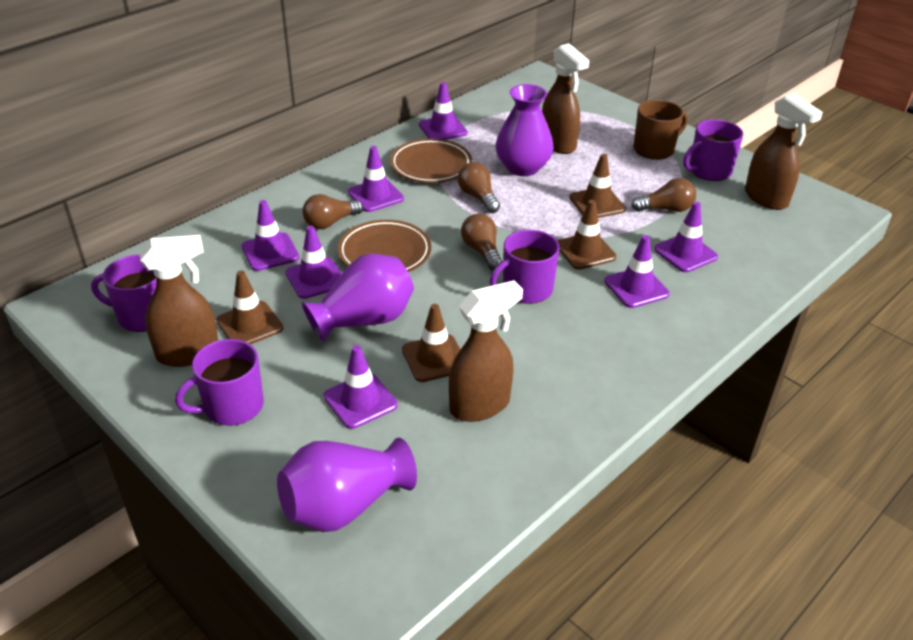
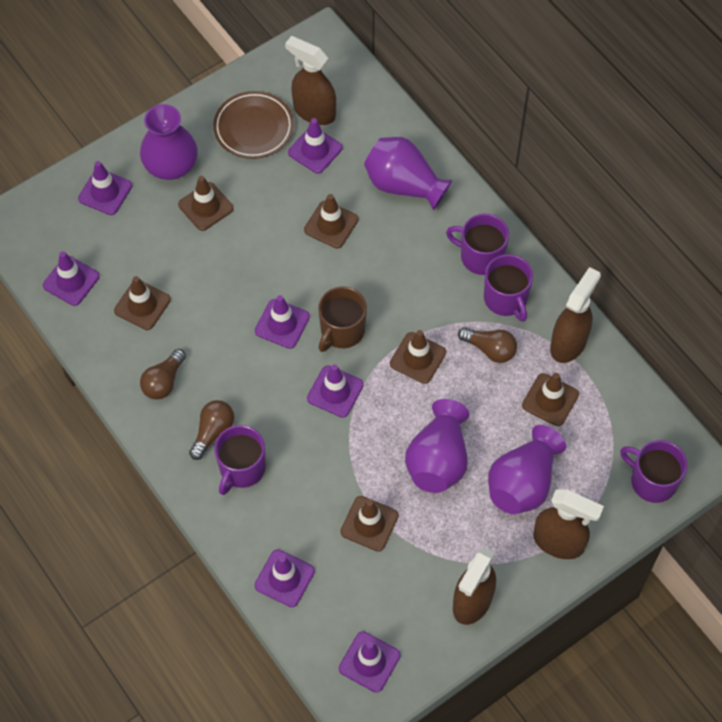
brown light bulb: 4 -> 3
brown plate: 2 -> 1
brown traffic cone: 4 -> 6
purple vase: 3 -> 4

